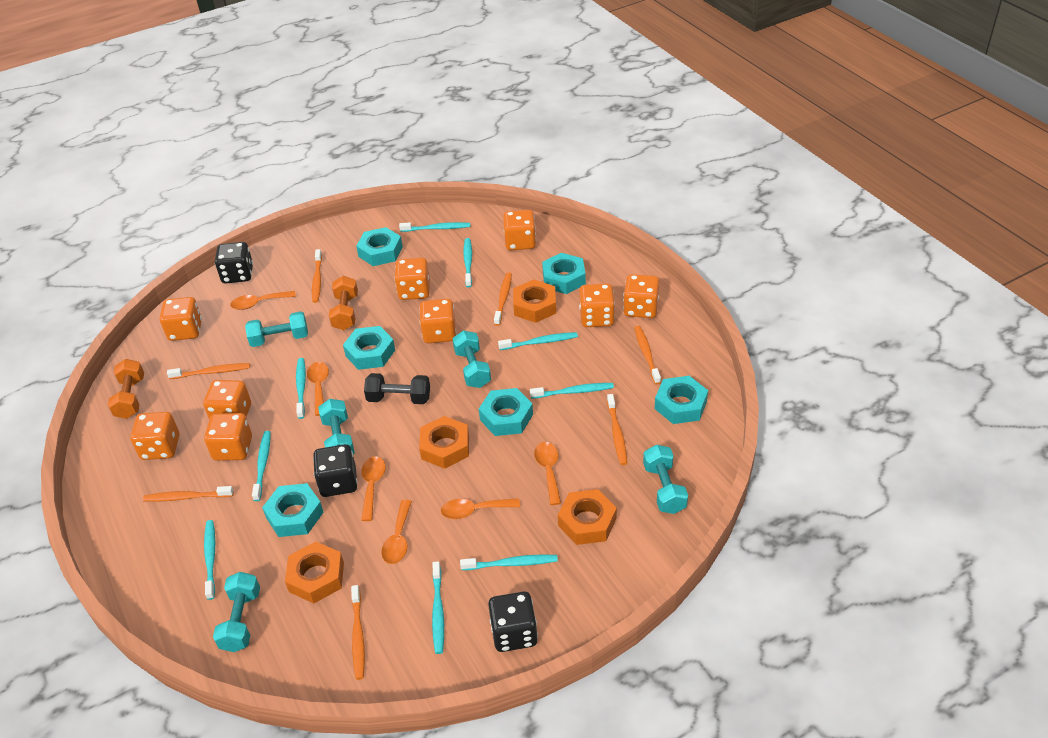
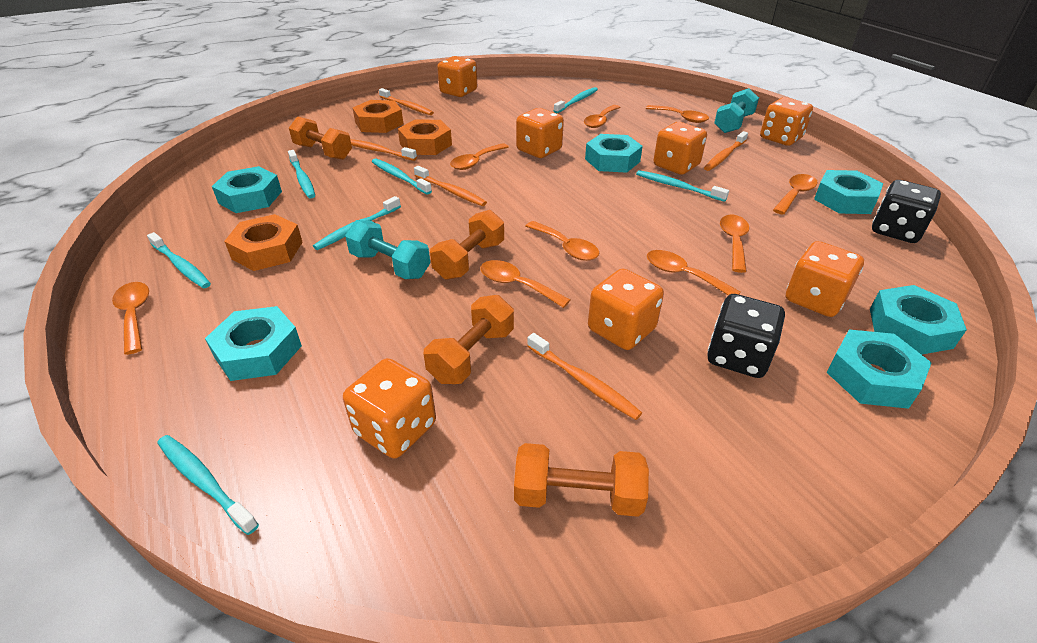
black dice: 3 -> 2
black dumbbell: 1 -> 0
orange dice: 9 -> 7
orange dumbbell: 2 -> 4
orange nut: 4 -> 3
orange spoon: 6 -> 9
orange toothbrush: 7 -> 5
turquoise dumbbell: 5 -> 2
turquoise toothbrush: 9 -> 7

